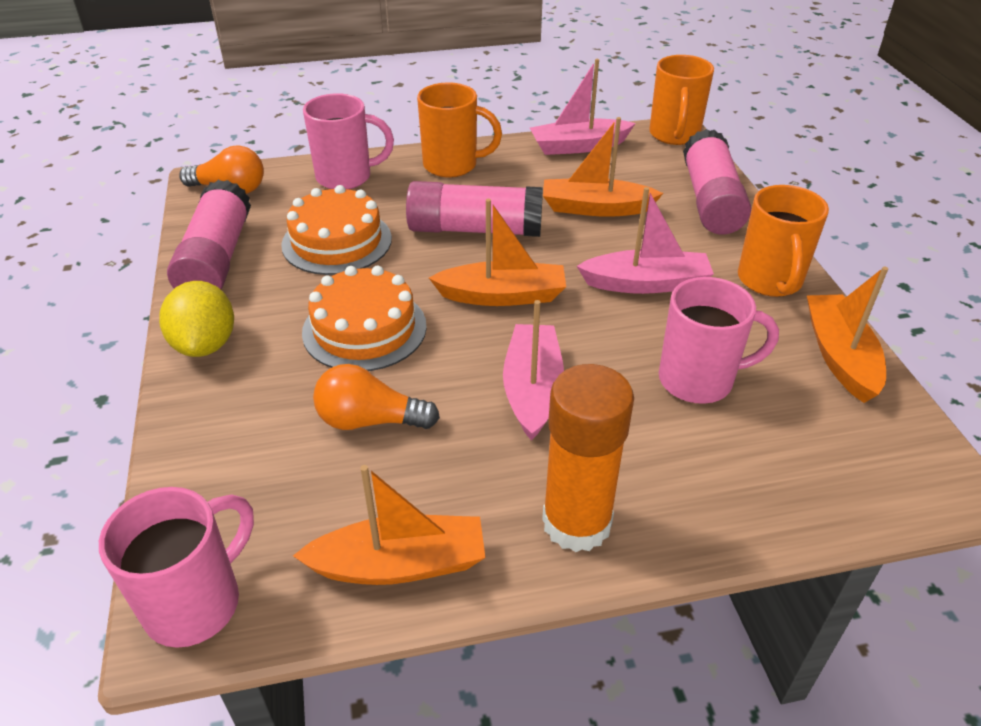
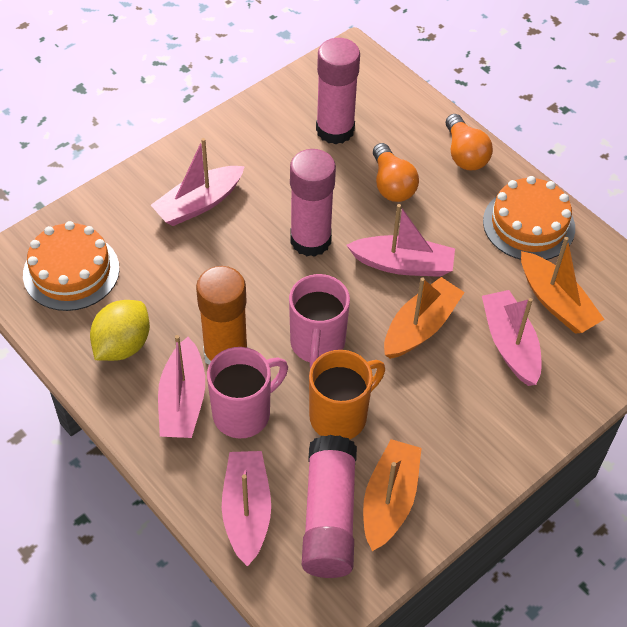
orange boat: 4 -> 3
orange mug: 3 -> 1
pink boat: 3 -> 5
pink mug: 3 -> 2

